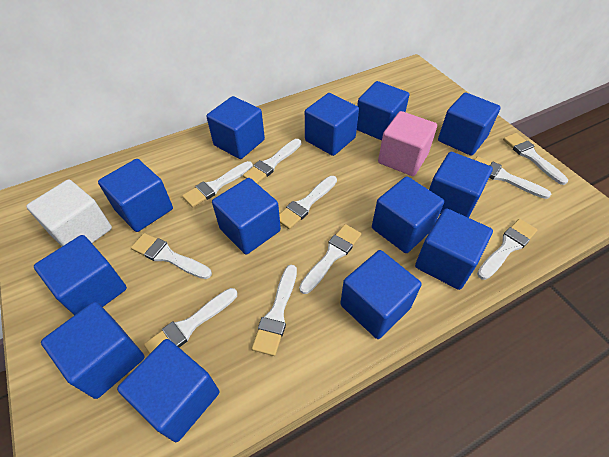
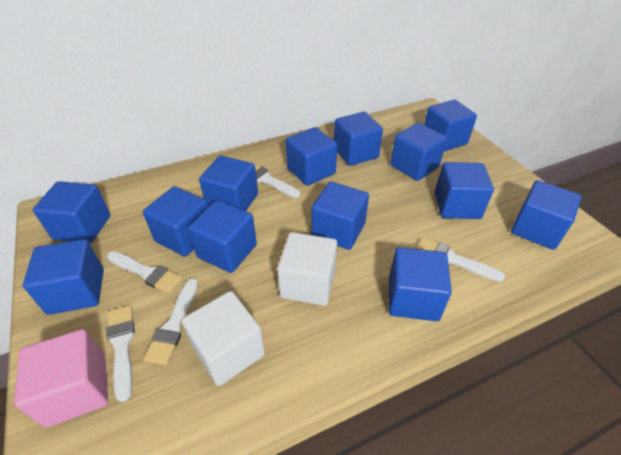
white brush: 10 -> 5
white cube: 1 -> 2

